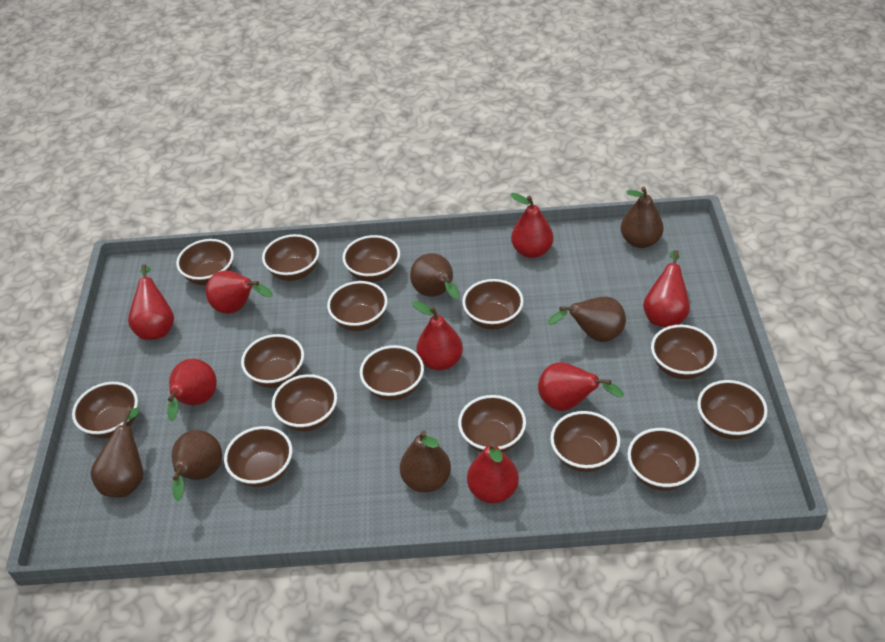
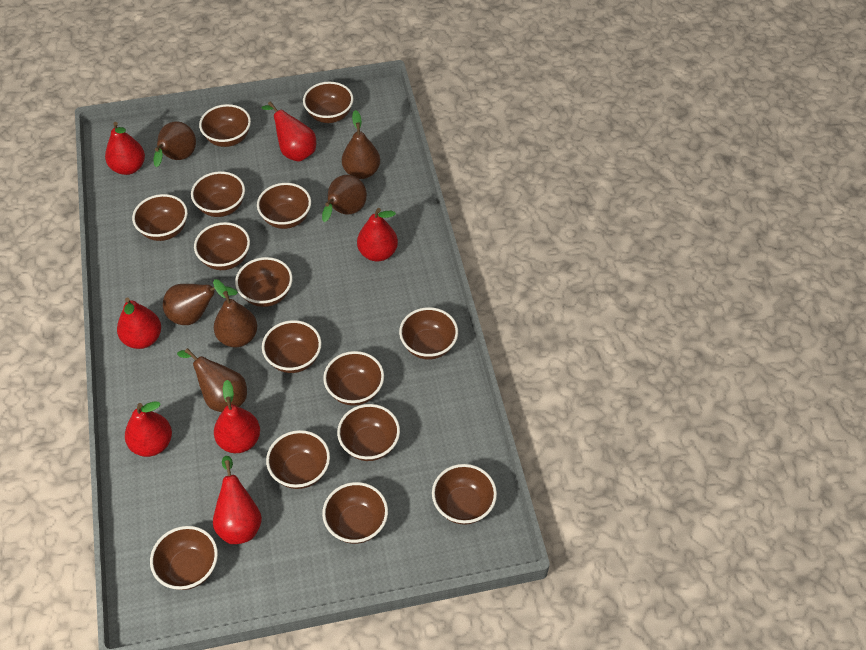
red pear: 8 -> 7

